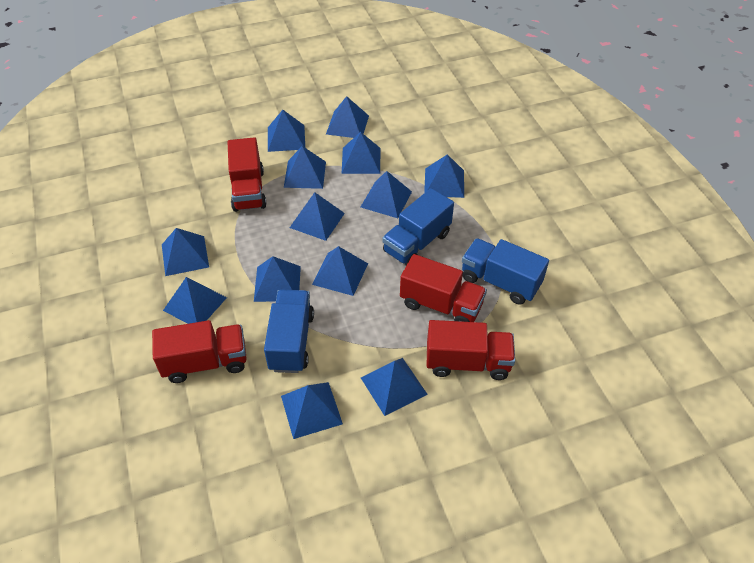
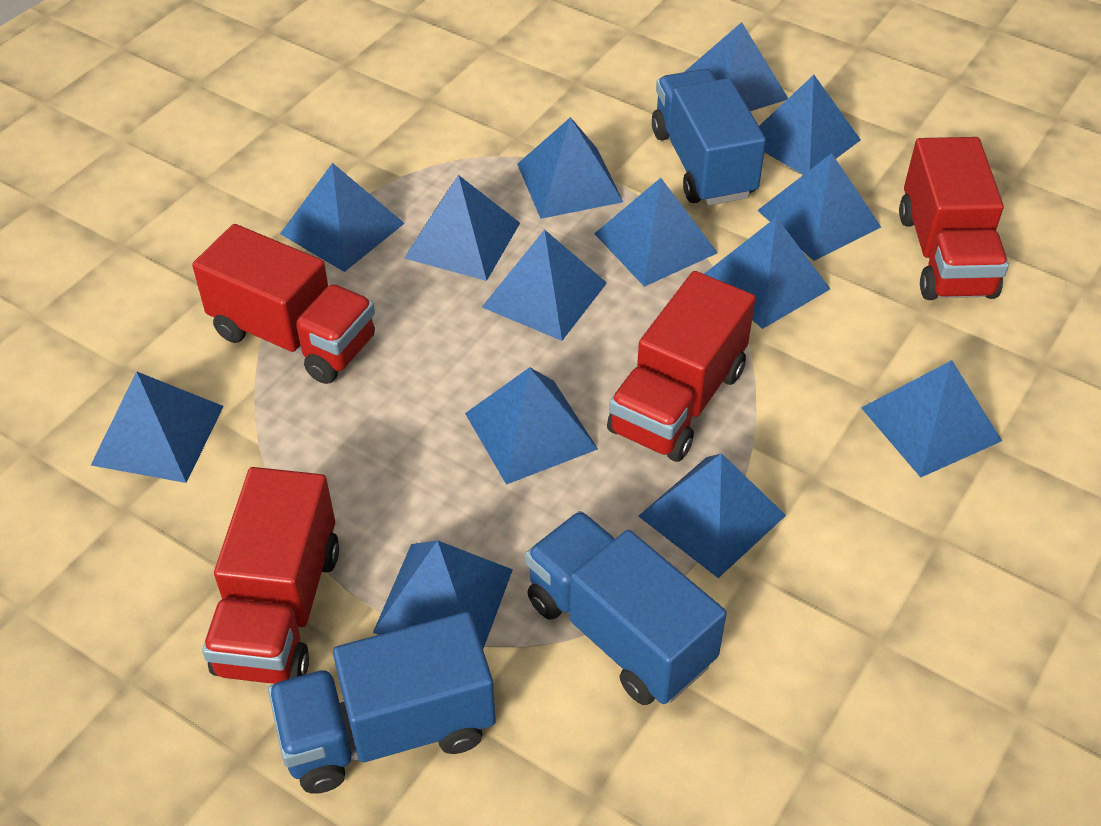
blue pyramid: 13 -> 14

